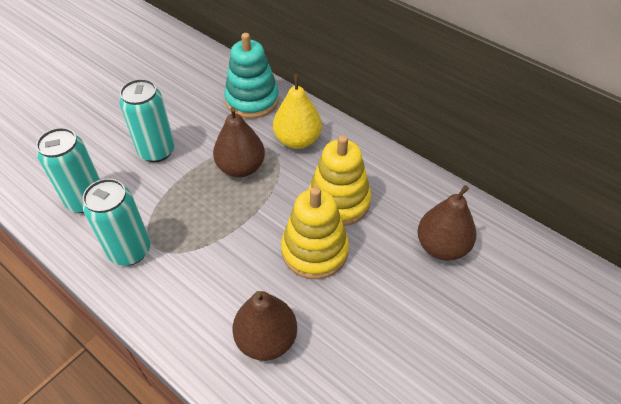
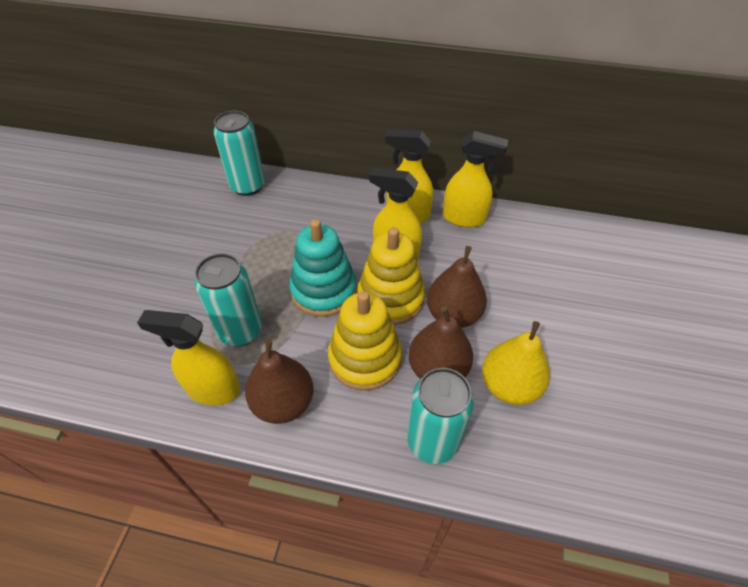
yellow spray bottle: 0 -> 4

